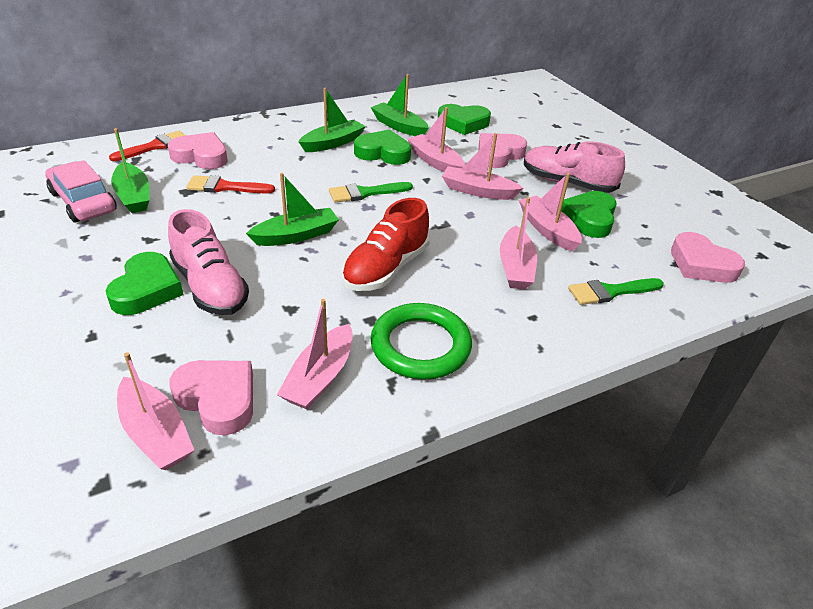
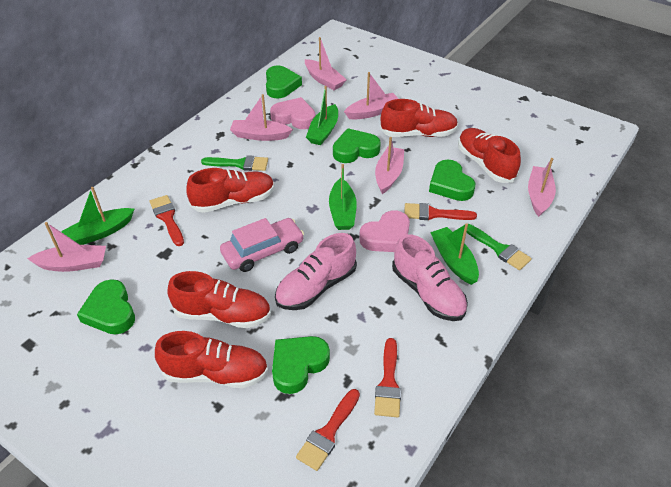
green heart: 4 -> 5
green ring: 1 -> 0
pink heart: 4 -> 2
red brush: 2 -> 4
red shoe: 1 -> 5

